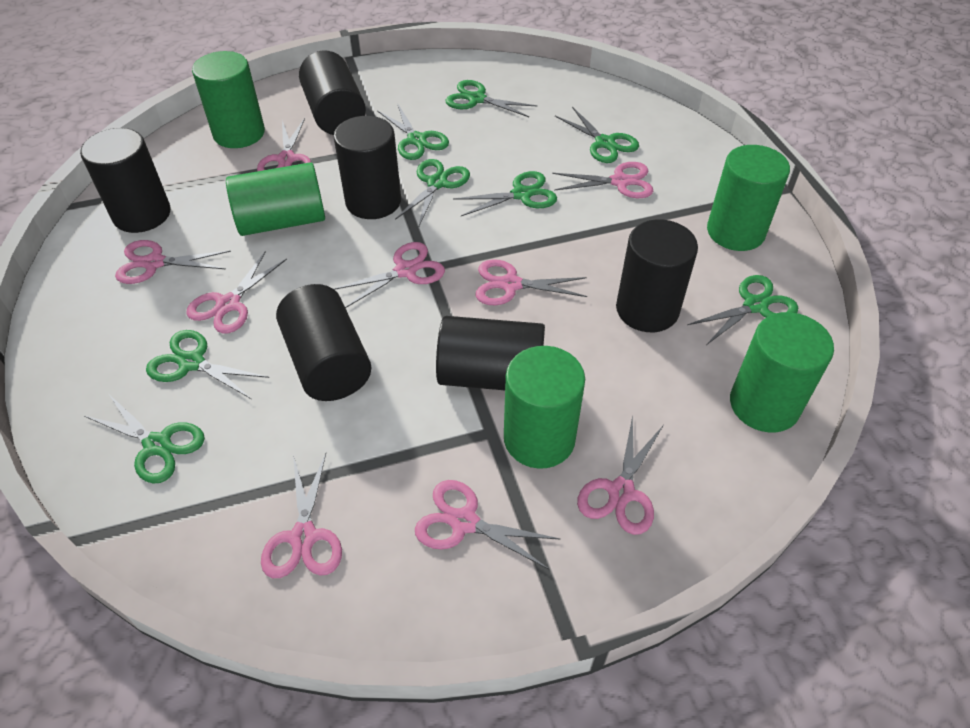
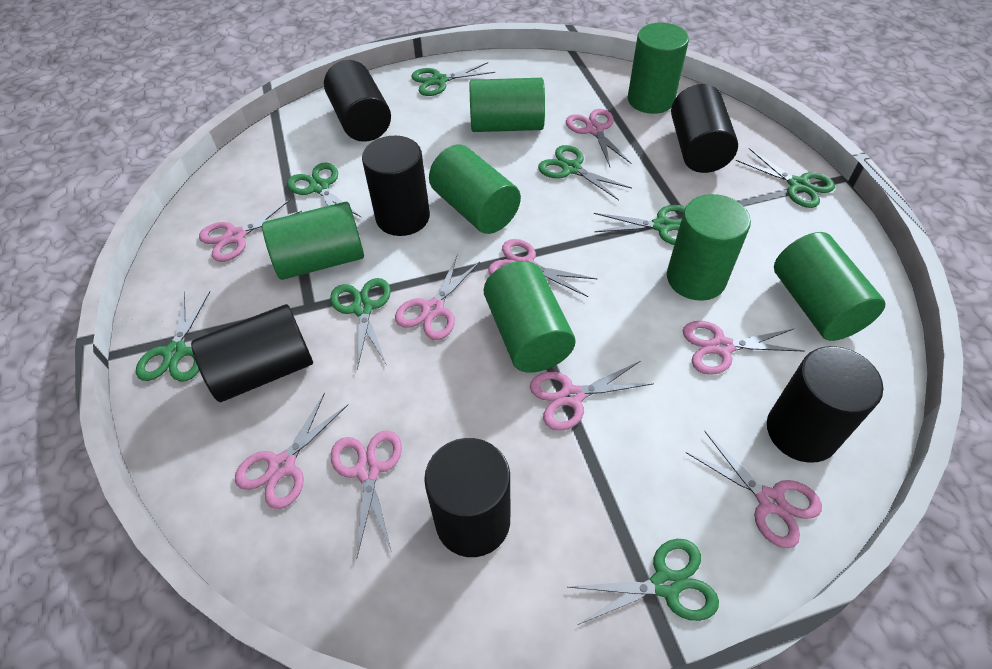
green cylinder: 5 -> 7

